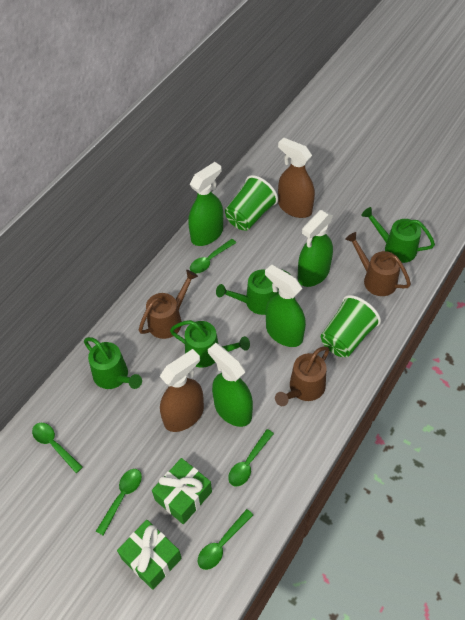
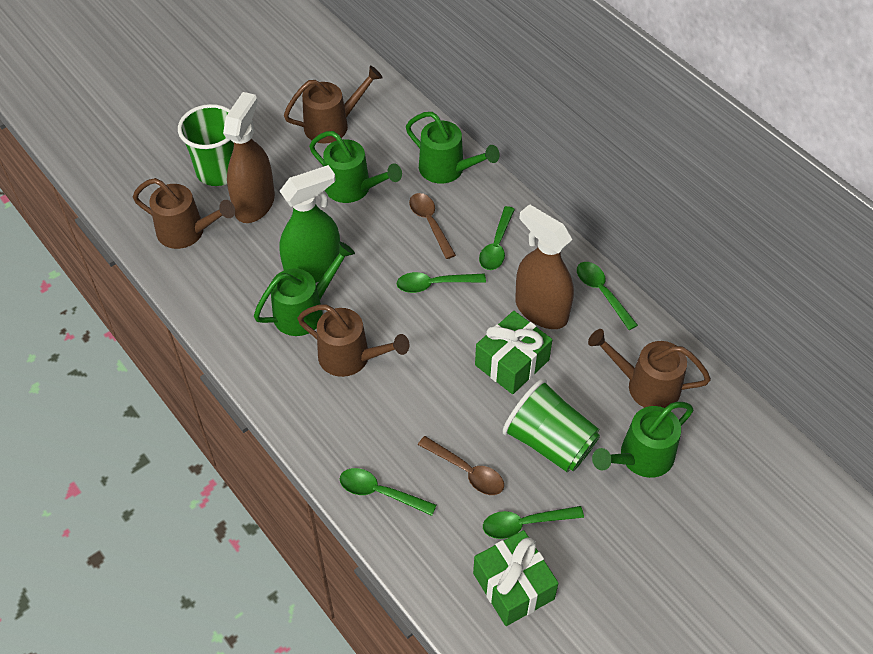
brown spoon: 0 -> 2
brown watering can: 3 -> 4
green spray bottle: 4 -> 1

